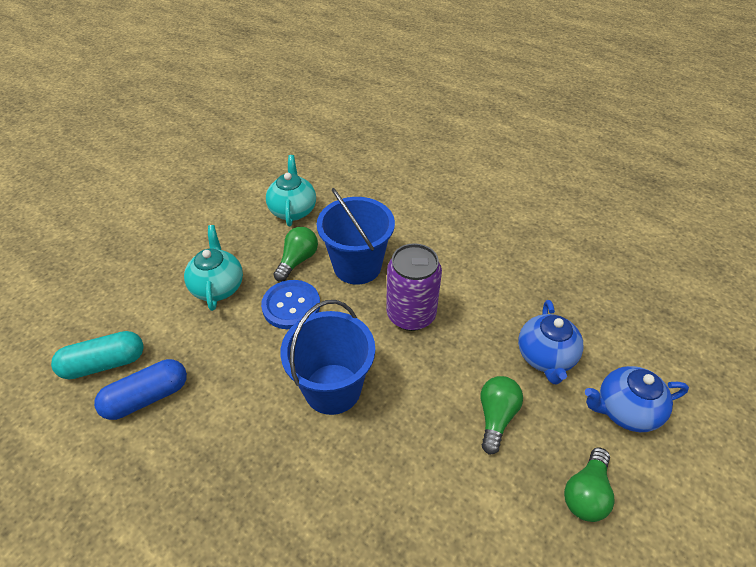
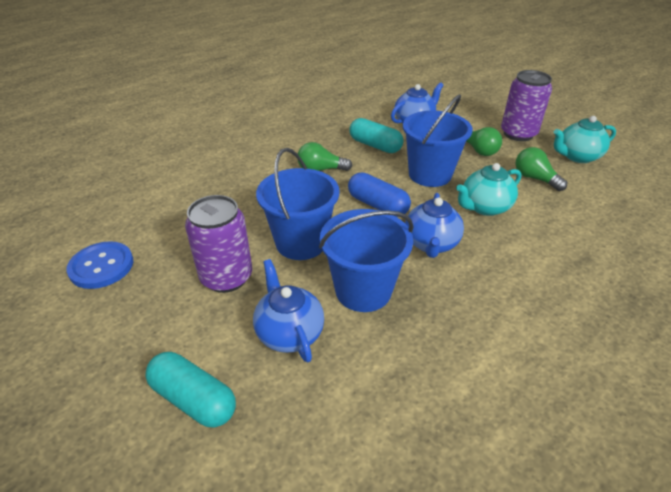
blue bucket: 2 -> 3
blue teapot: 2 -> 3
purple can: 1 -> 2
turquoise capsule: 1 -> 2

